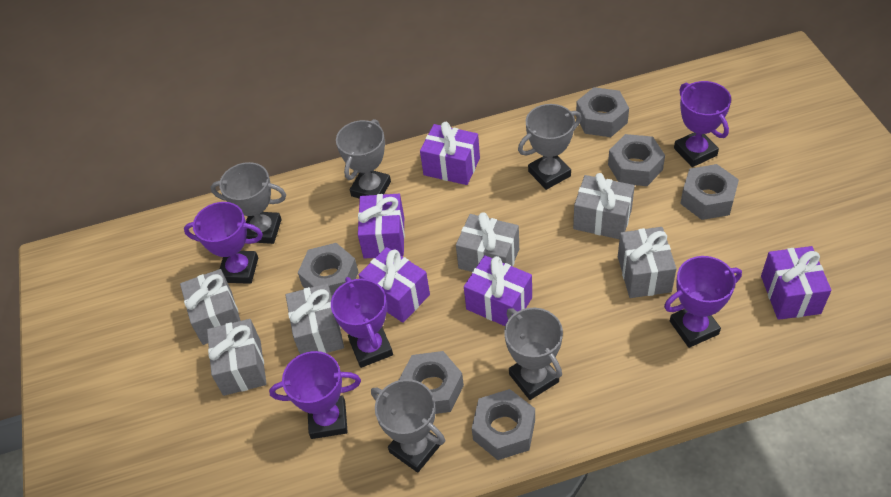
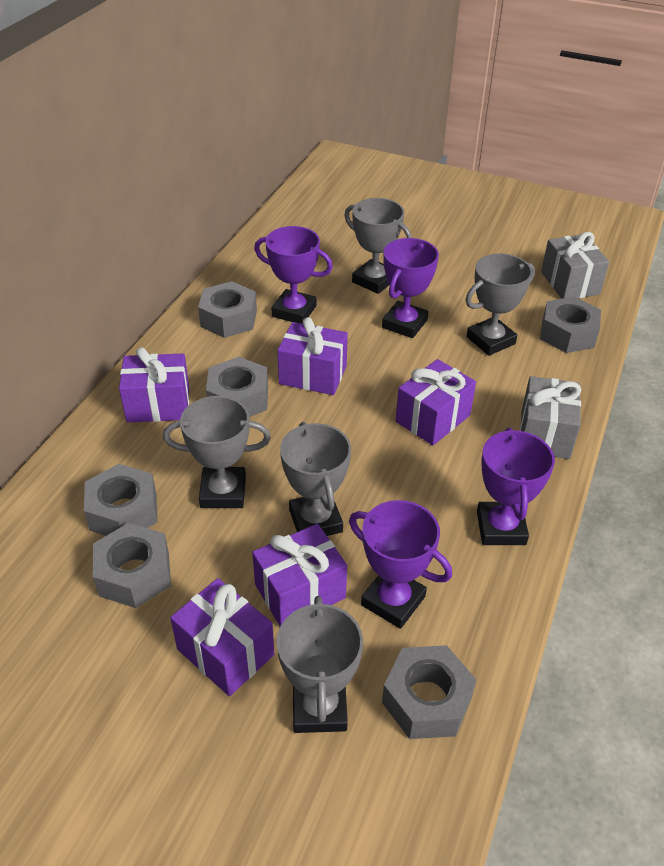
grey gift: 6 -> 2
purple trophy: 5 -> 4

